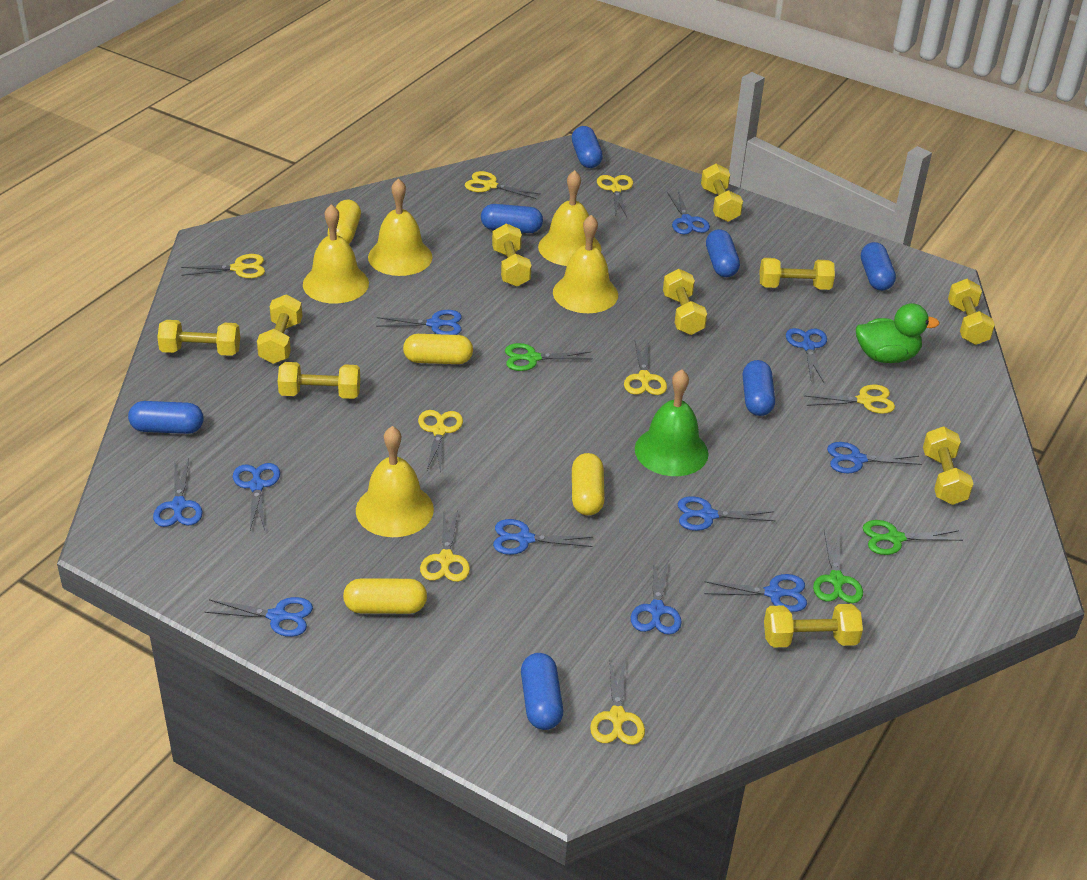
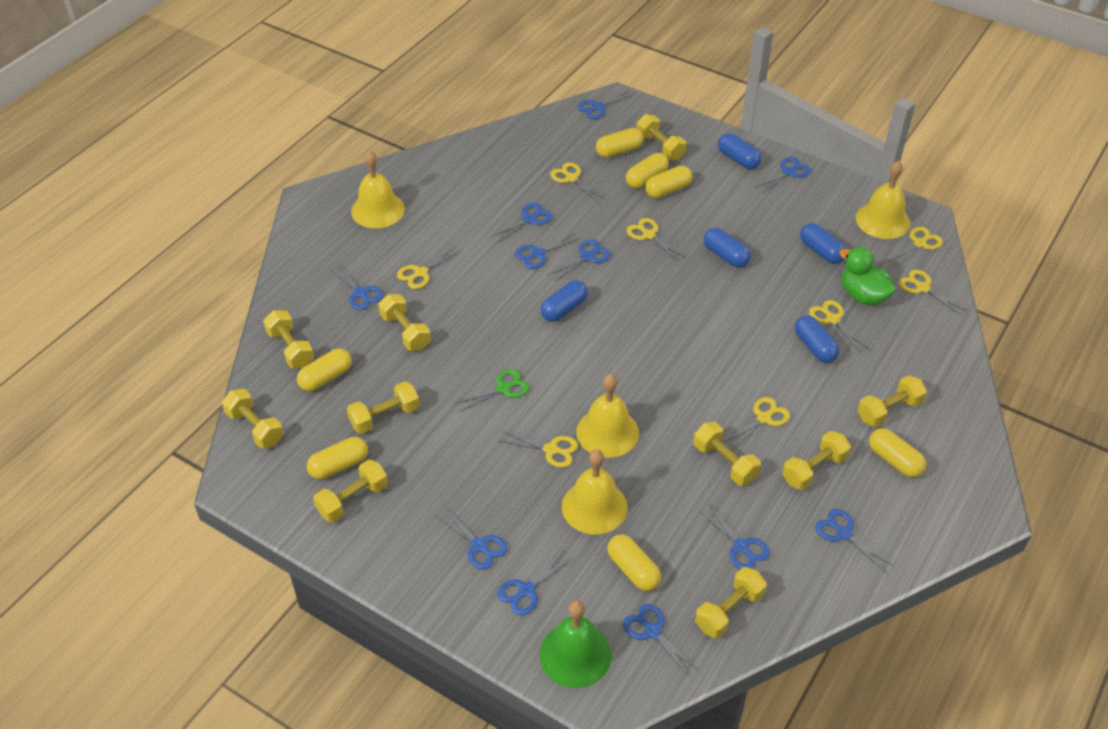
blue capsule: 7 -> 5
green scissors: 3 -> 1
yellow bell: 5 -> 4
yellow capsule: 4 -> 7

